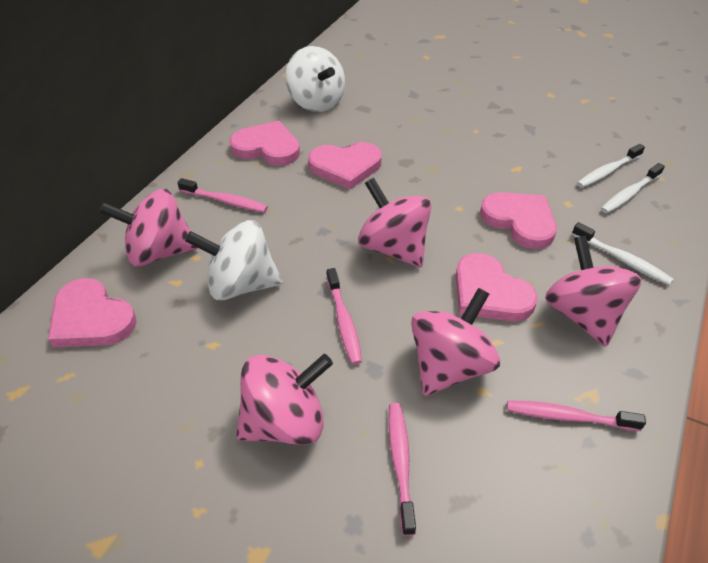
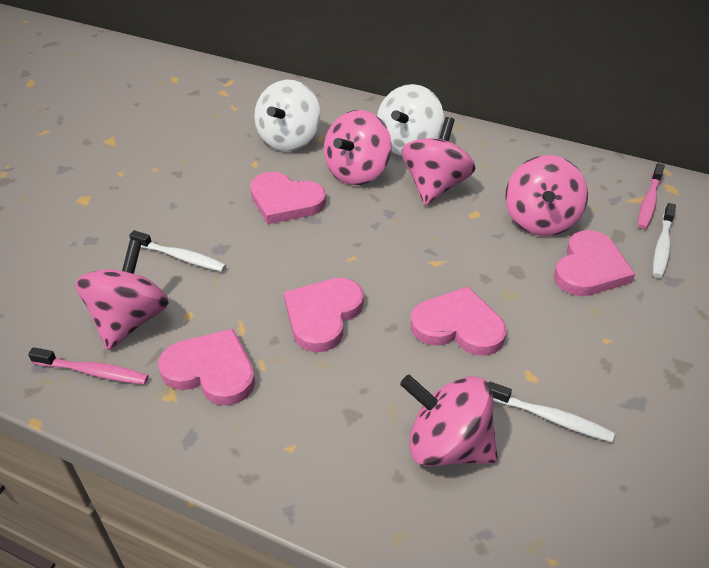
pink toothbrush: 4 -> 2

